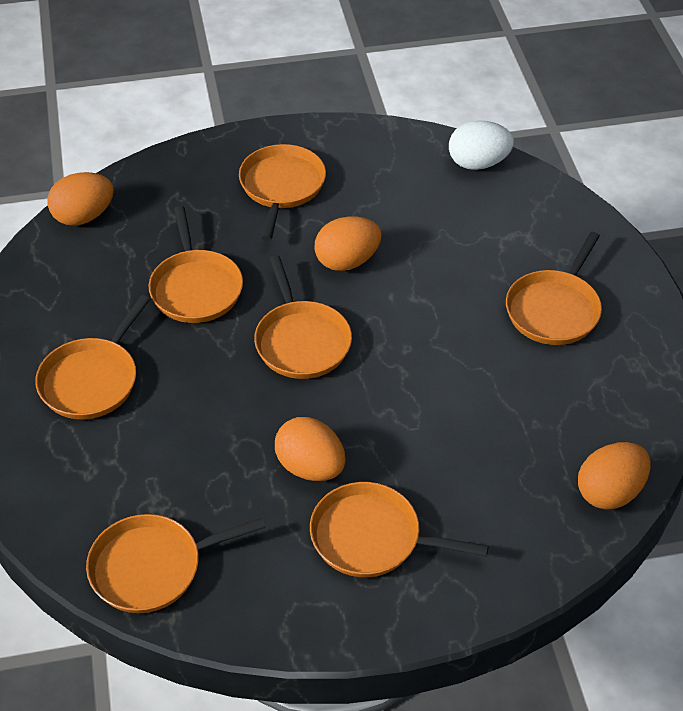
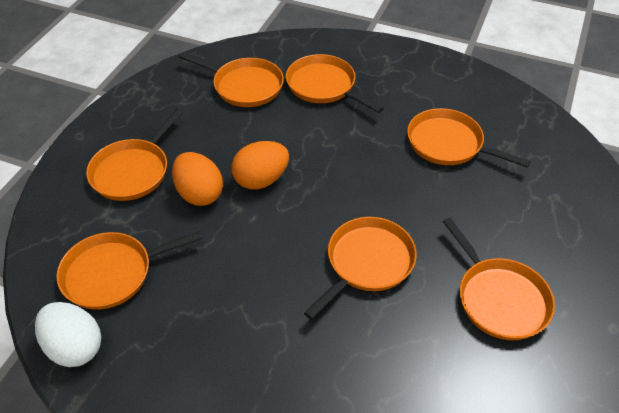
orange egg: 4 -> 2

